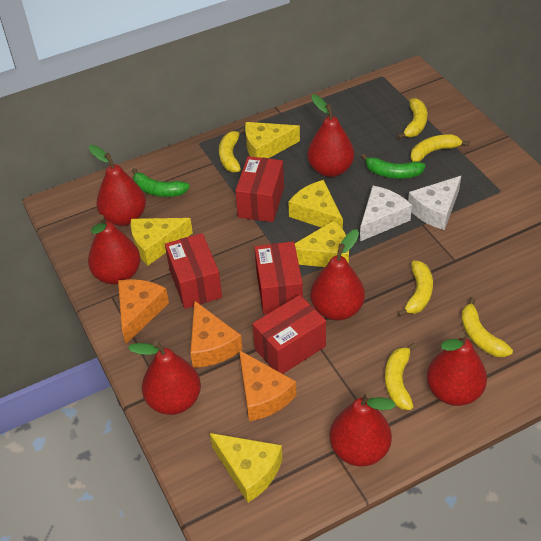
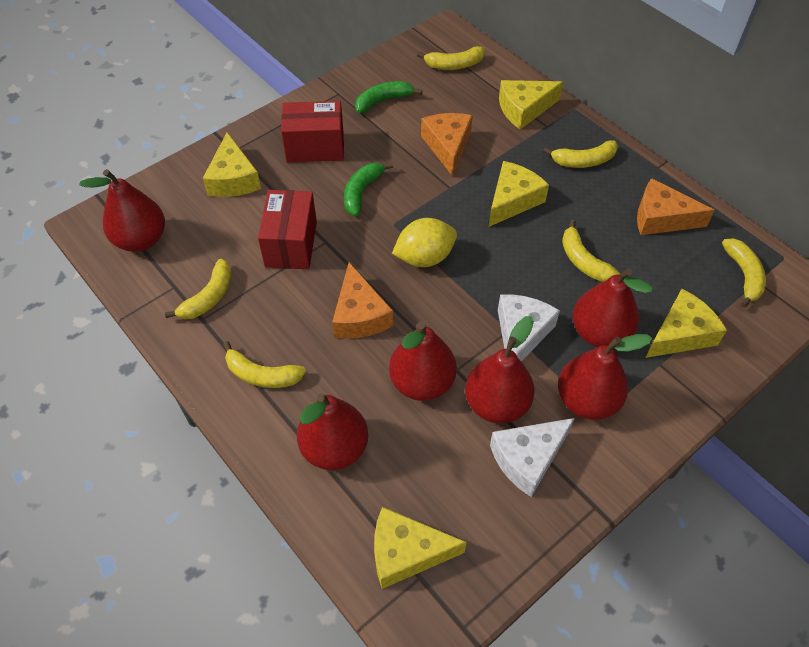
red box: 4 -> 2
red pear: 7 -> 6
yellow lemon: 0 -> 1

